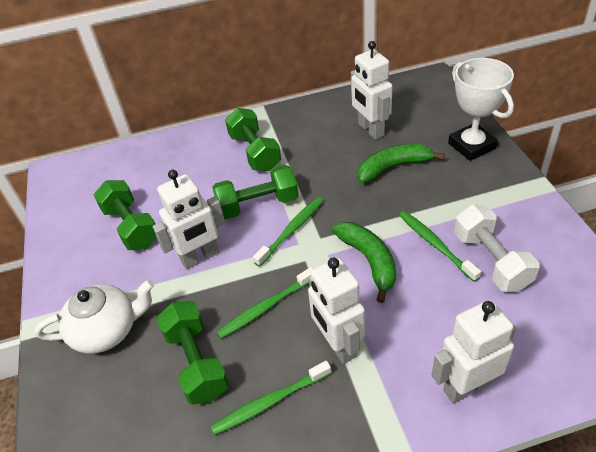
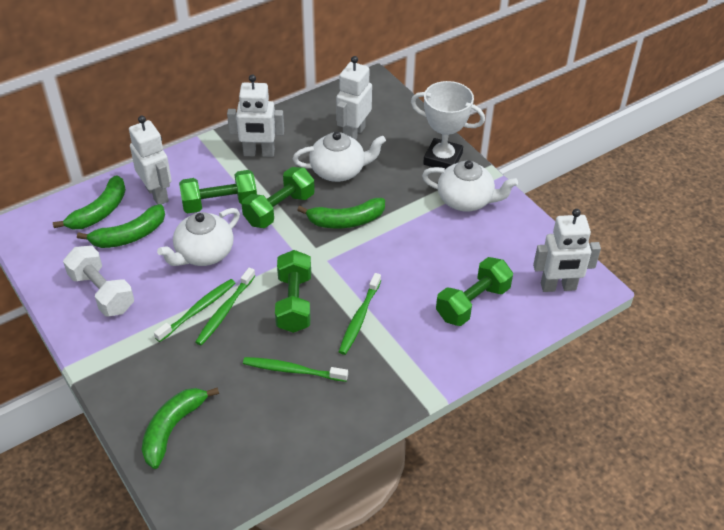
green banana: 2 -> 4
white teapot: 1 -> 3

